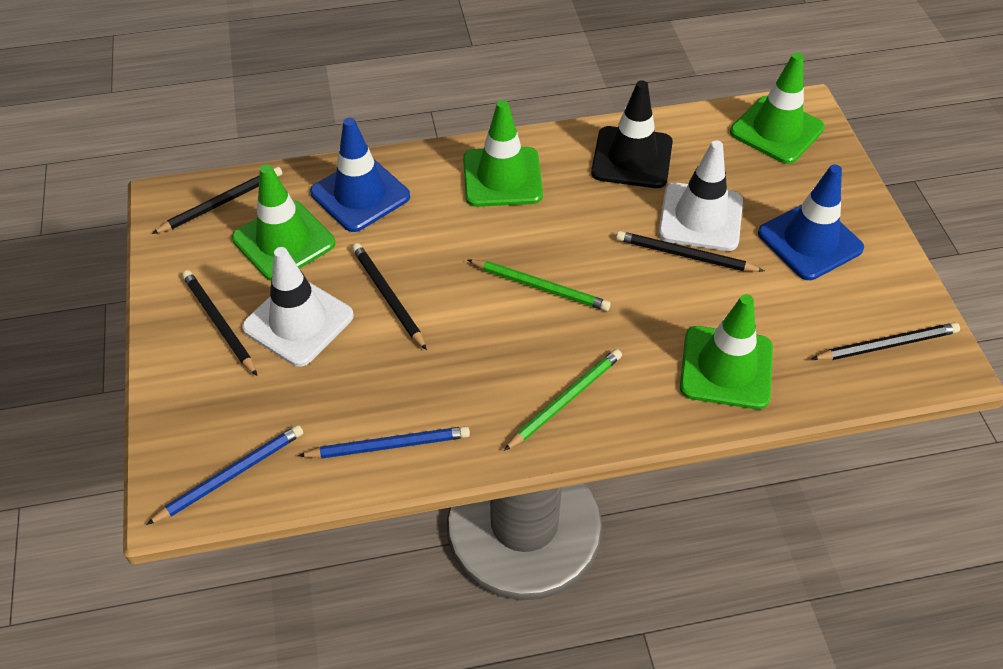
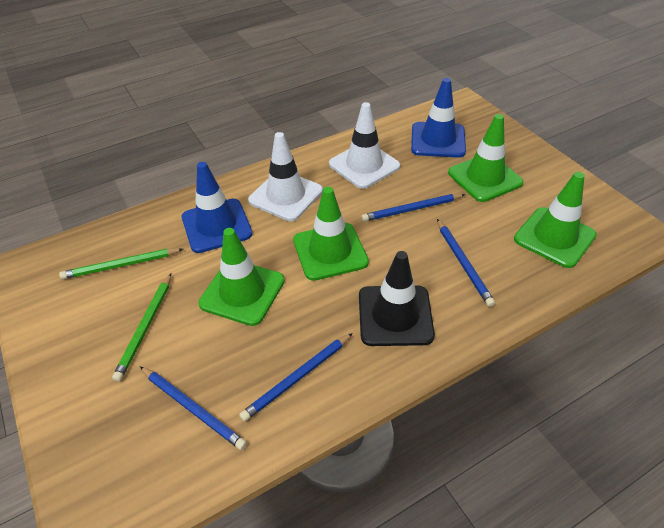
black pencil: 5 -> 0
blue pencil: 2 -> 4

